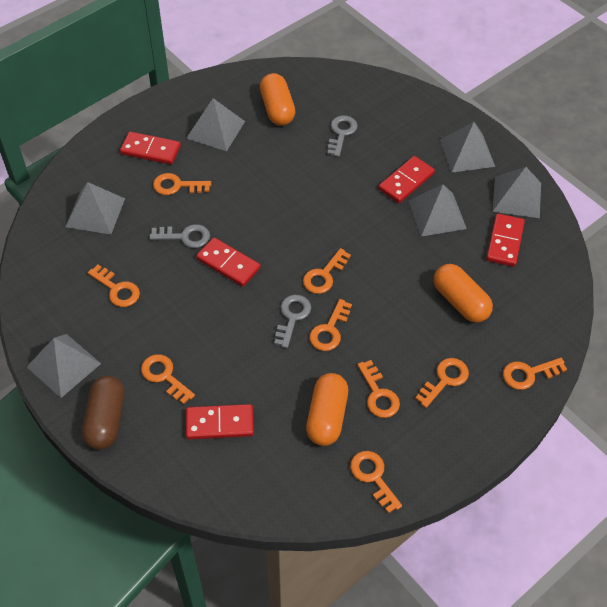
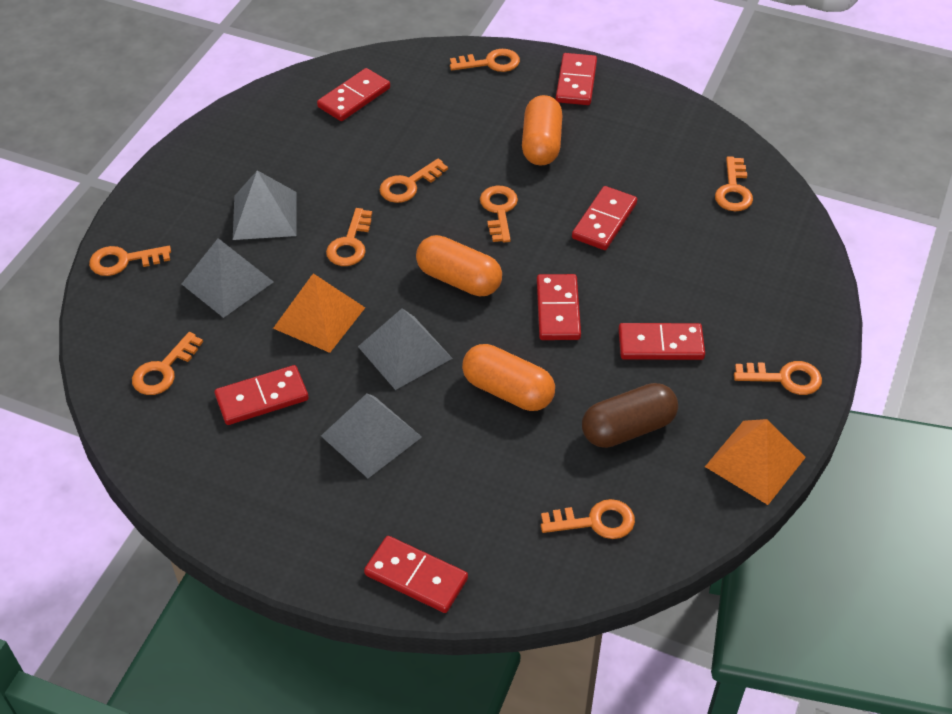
grey key: 3 -> 0
grey pyramid: 6 -> 4
orange pyramid: 0 -> 2
red domino: 5 -> 7

